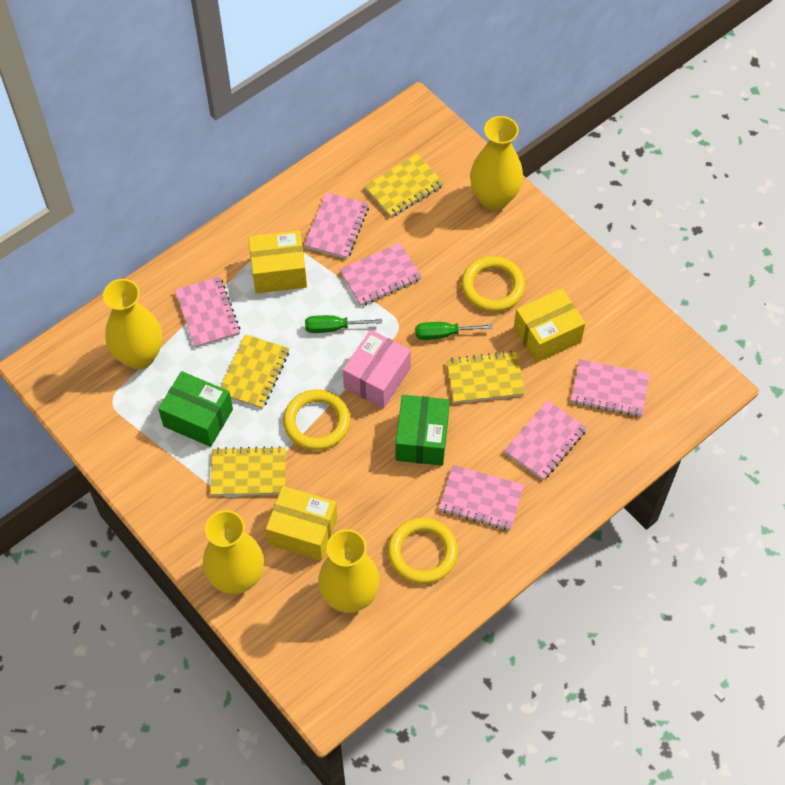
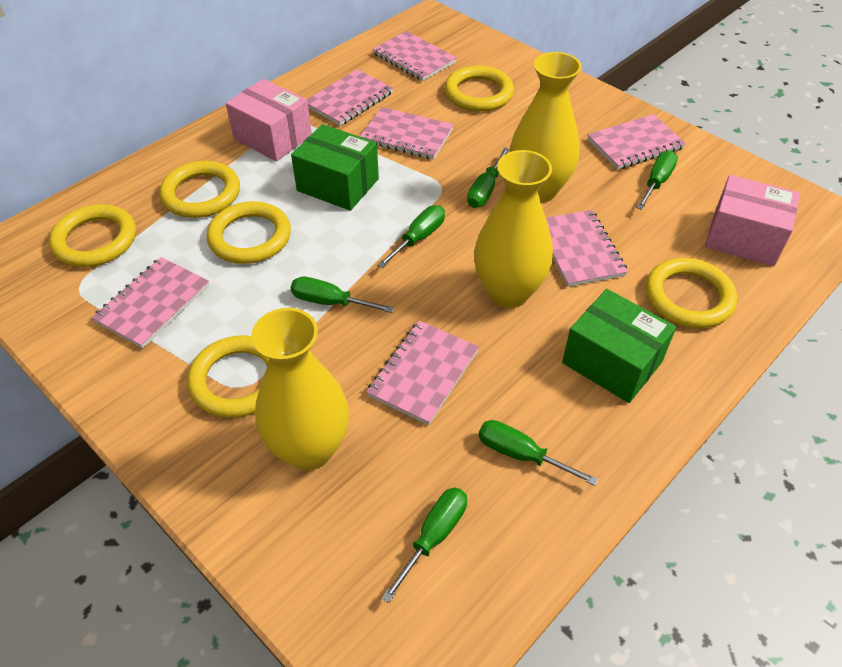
green screwdriver: 2 -> 6
pink box: 1 -> 2
pink notebook: 6 -> 7
yellow box: 3 -> 0
yellow notebook: 4 -> 0
yellow ring: 3 -> 6
yellow vase: 4 -> 3

